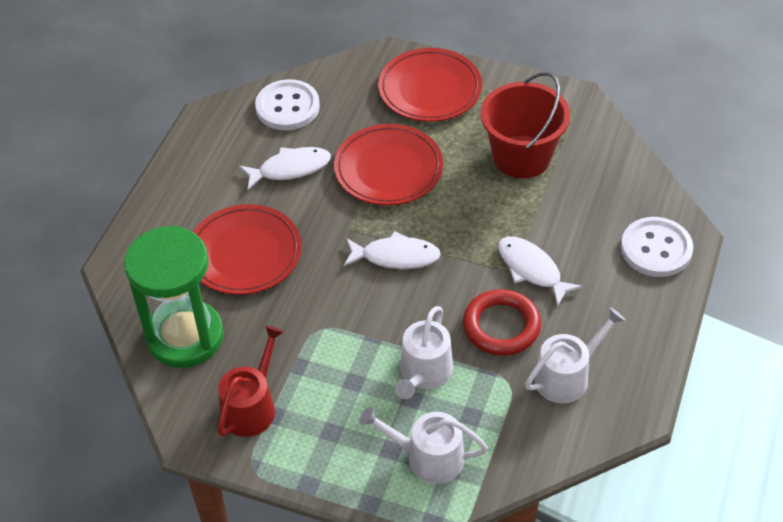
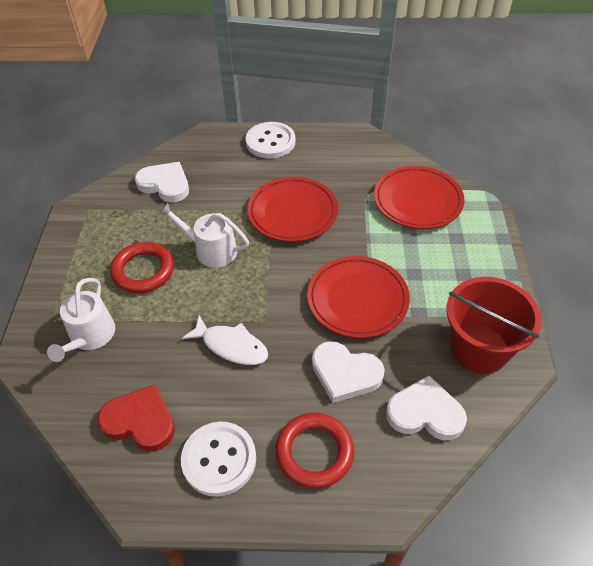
green hourglass: 1 -> 0
red heart: 0 -> 1
red ring: 1 -> 2
red watering can: 1 -> 0
white fish: 3 -> 1
white heart: 0 -> 3
white watering can: 3 -> 2

